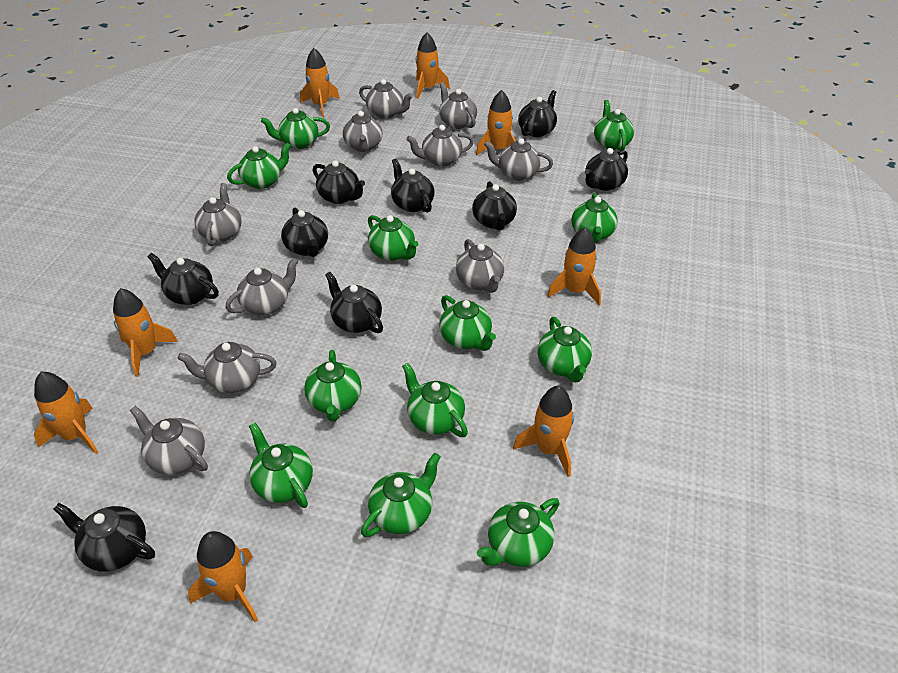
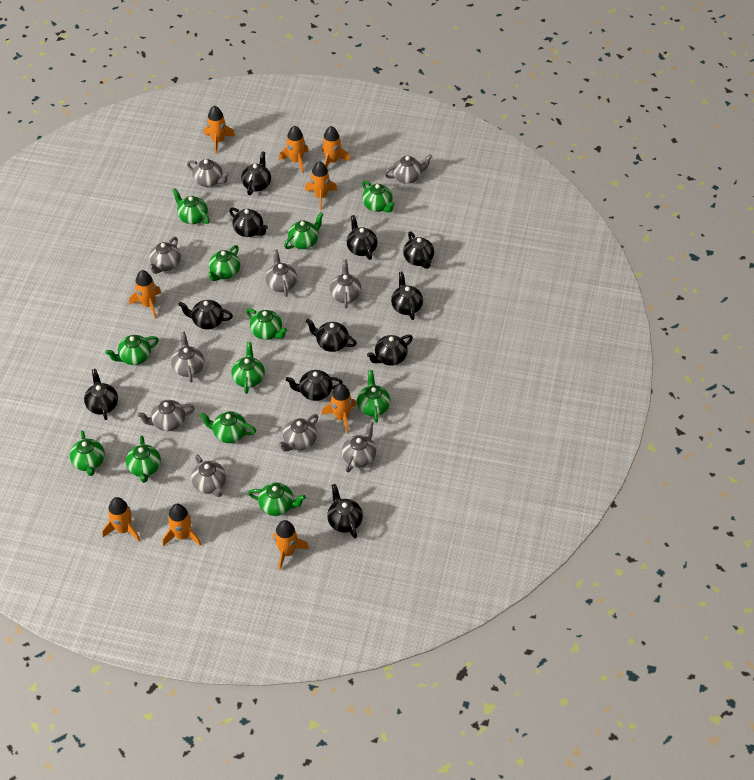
black teapot: 9 -> 11
orange rocket: 8 -> 9

